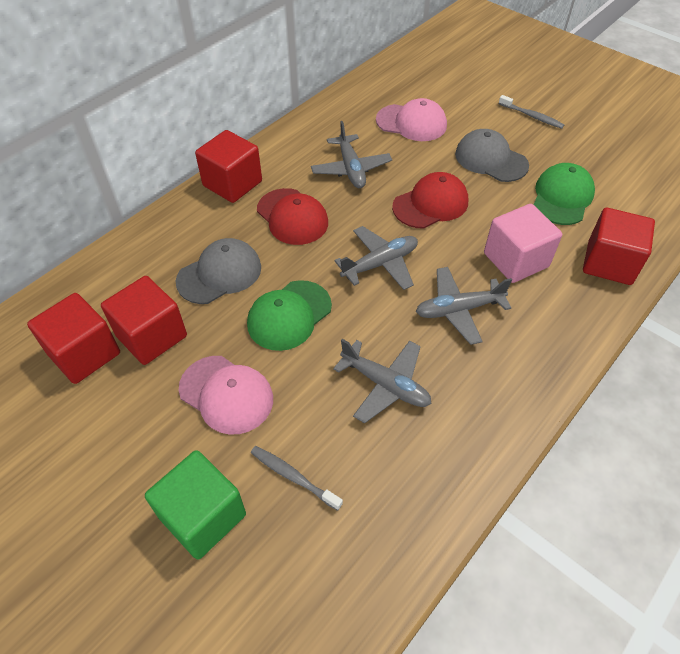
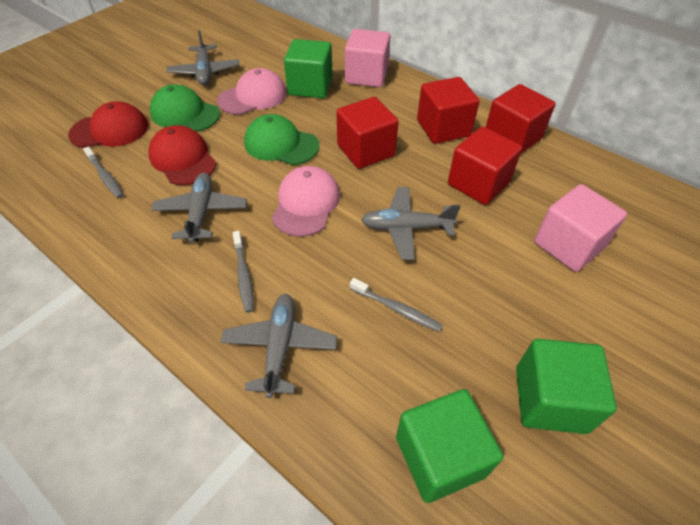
green cube: 1 -> 3
grey cap: 2 -> 0
grey toothbrush: 2 -> 3
pink cube: 1 -> 2

